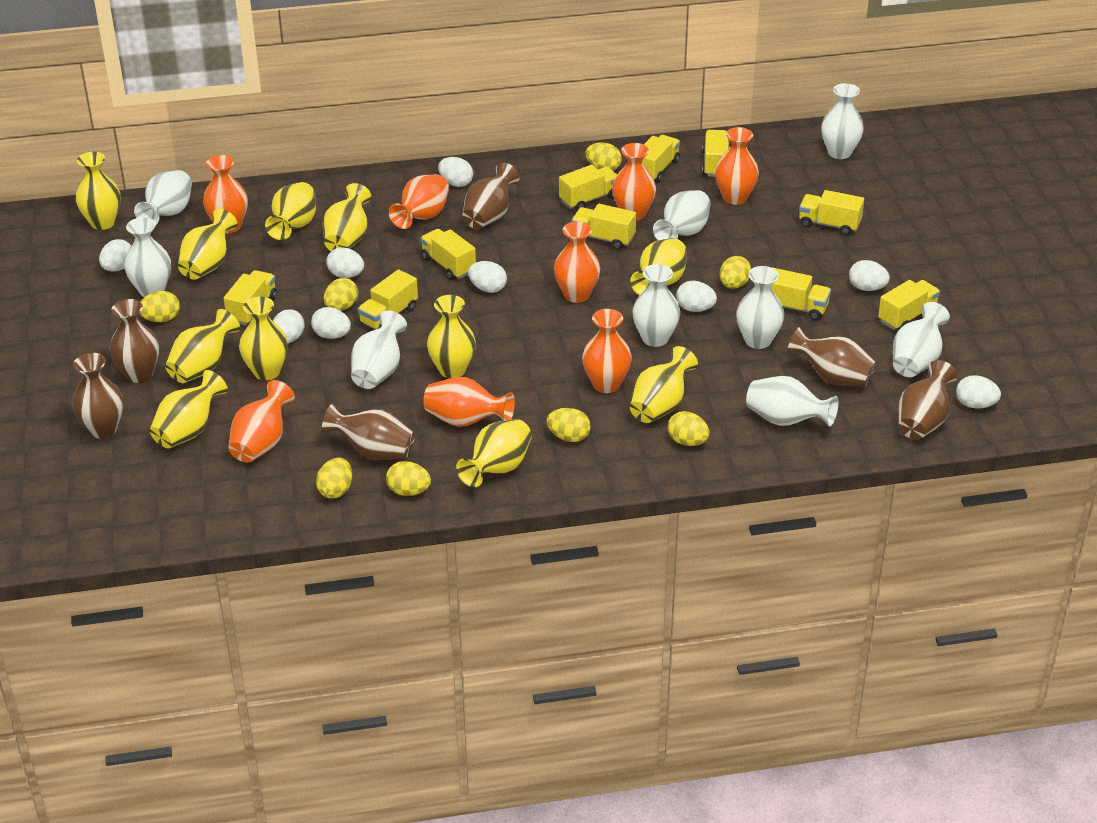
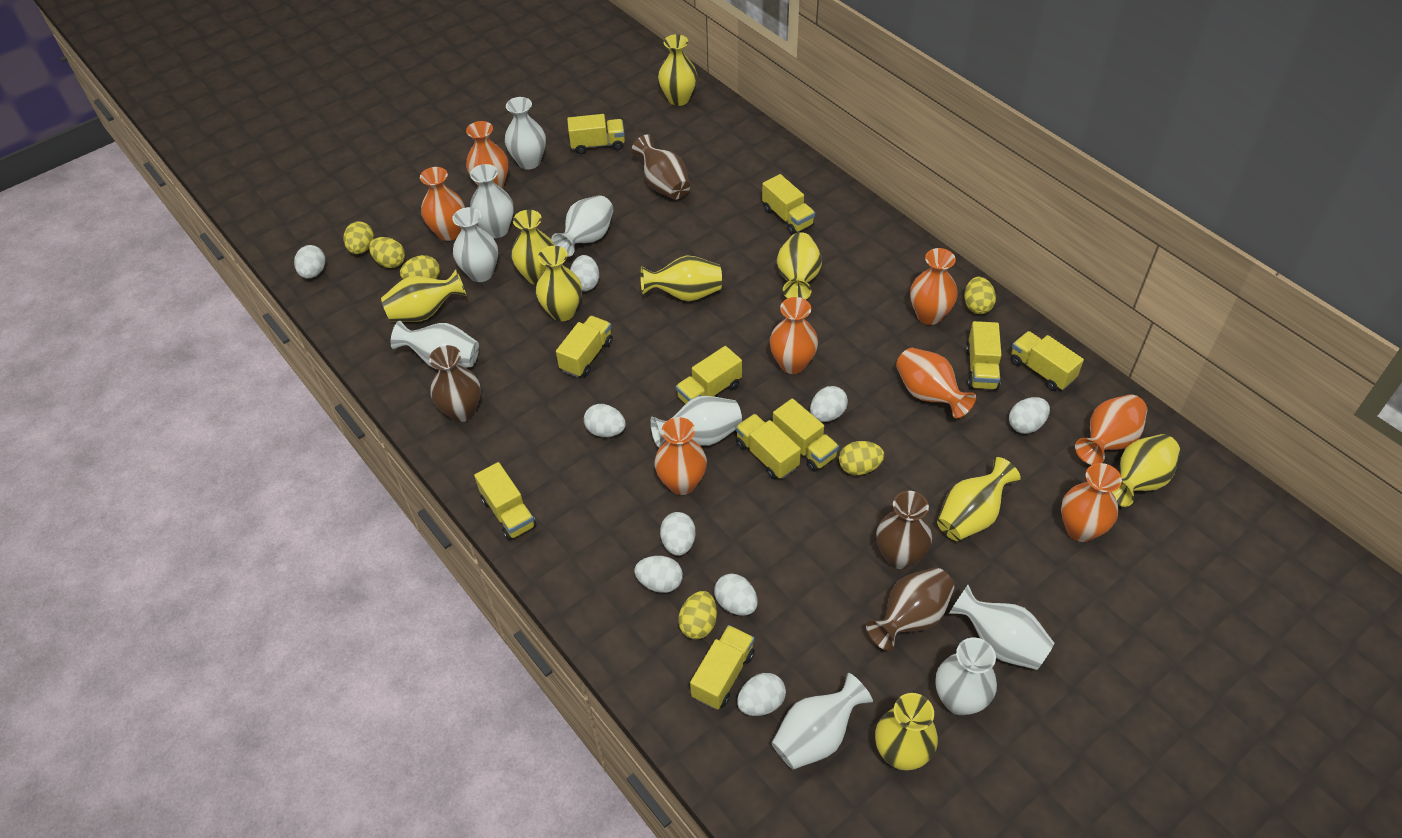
brown vase: 6 -> 4
yellow egg: 8 -> 6
yellow vase: 11 -> 9

